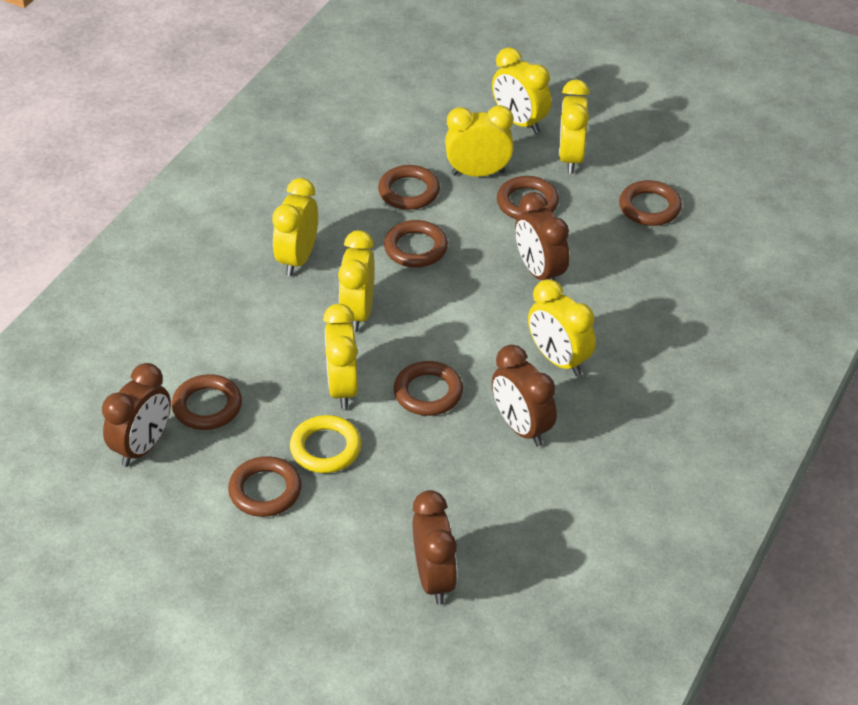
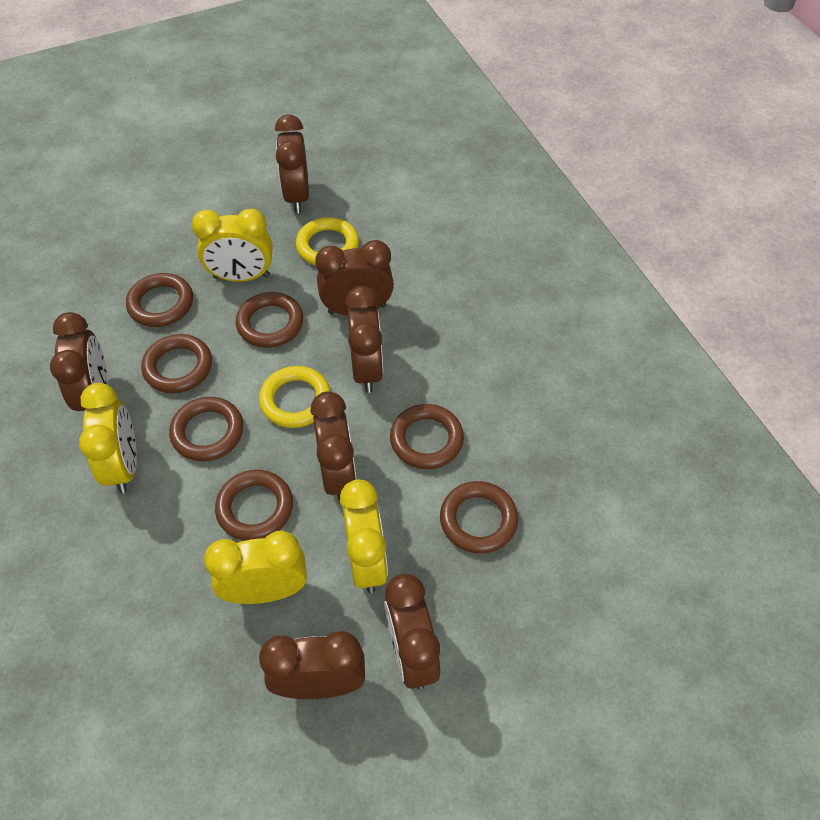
brown clock: 4 -> 7
yellow clock: 7 -> 4
yellow ring: 1 -> 2

